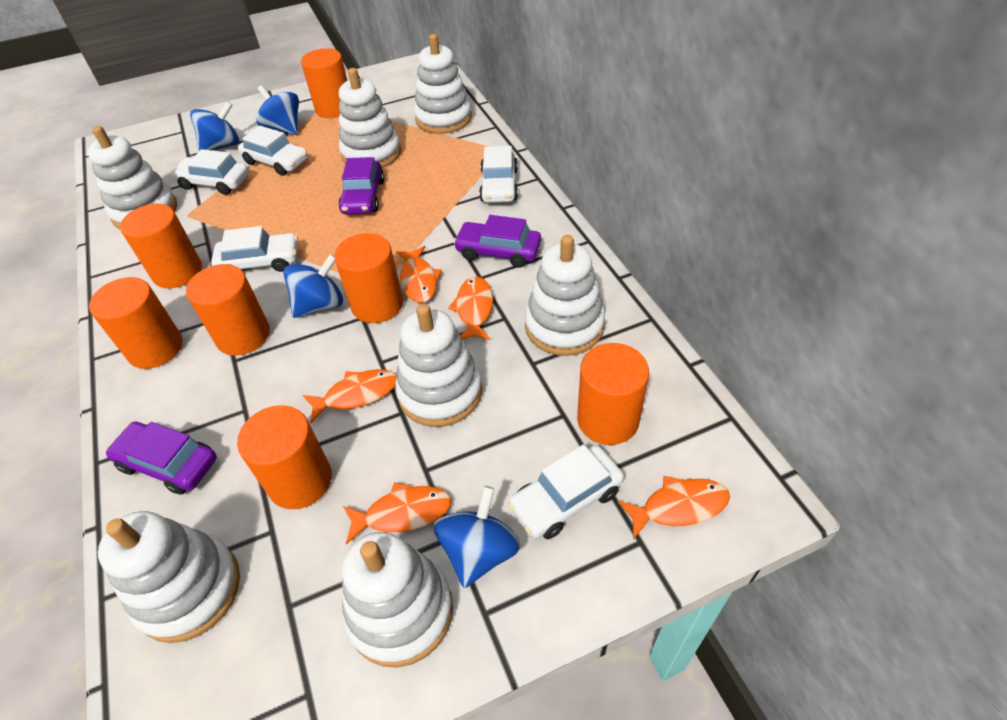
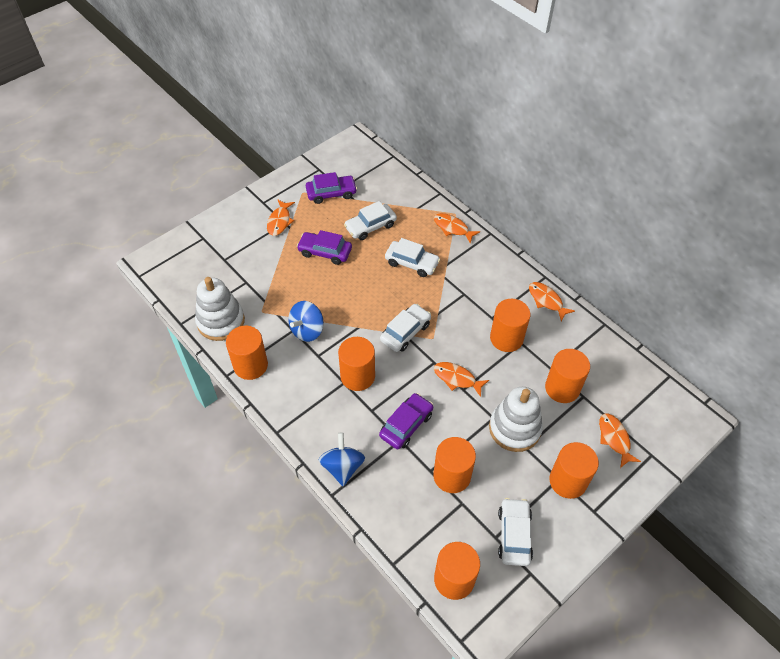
blue spinning top: 4 -> 2
white car: 5 -> 4
white stacking toy: 7 -> 2

